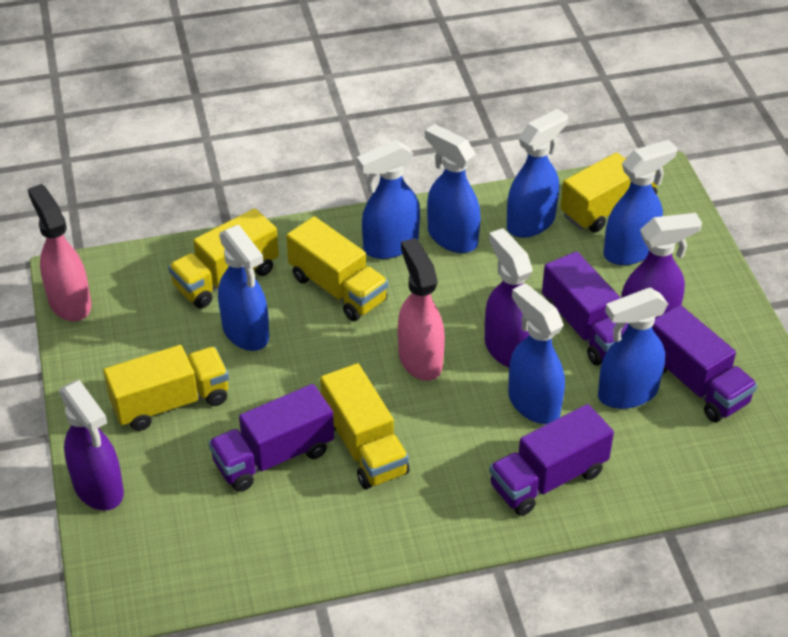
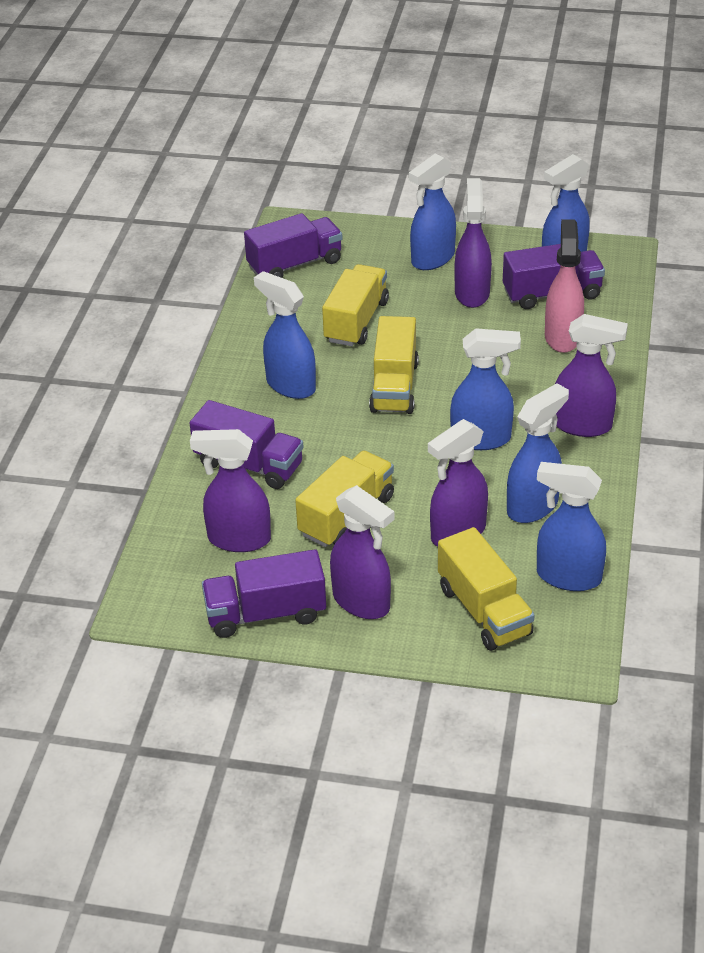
blue spray bottle: 7 -> 6
pink spray bottle: 2 -> 1
purple spray bottle: 3 -> 5
yellow truck: 5 -> 4

